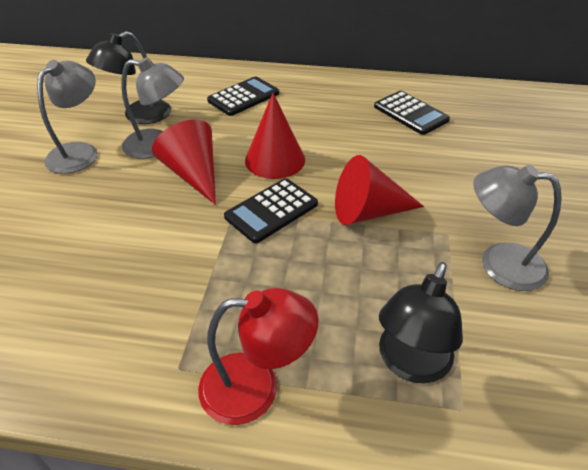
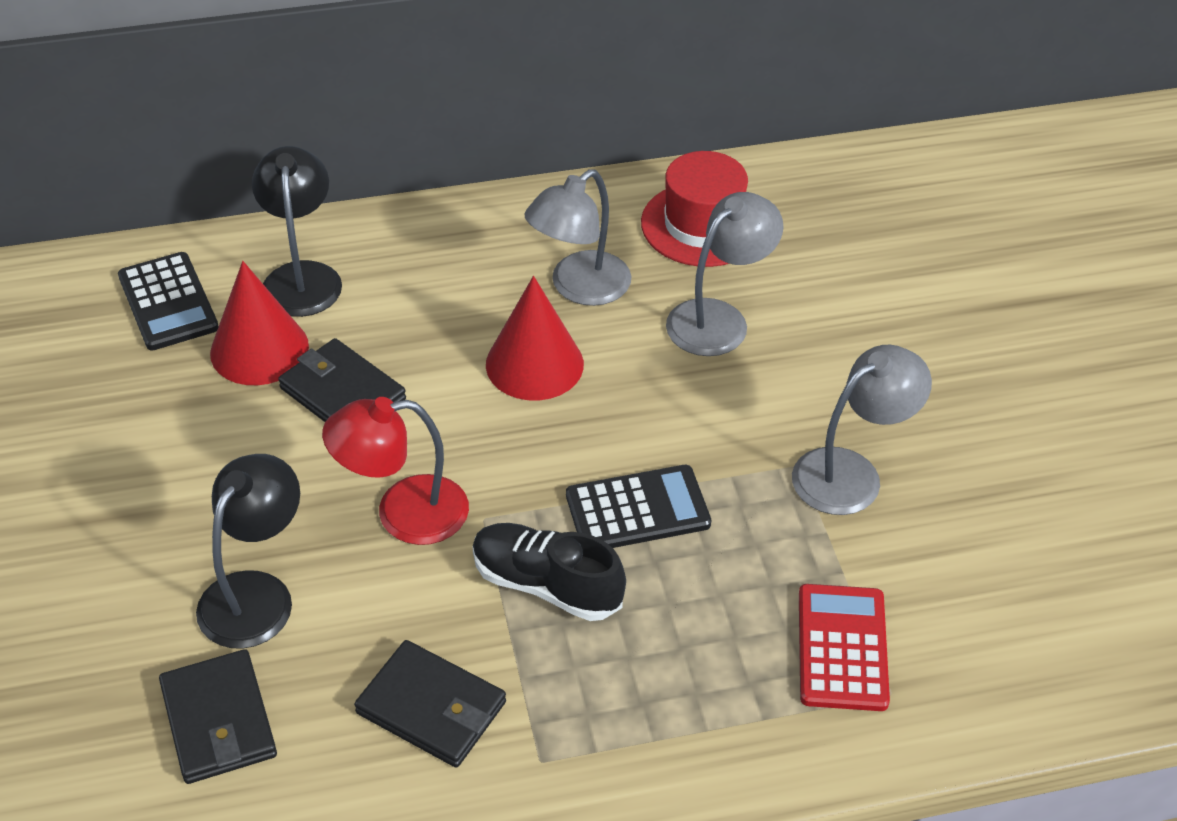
black calculator: 3 -> 2
black shoe: 0 -> 1
black wallet: 0 -> 3
red calculator: 0 -> 1
red cone: 3 -> 2
red hat: 0 -> 1

